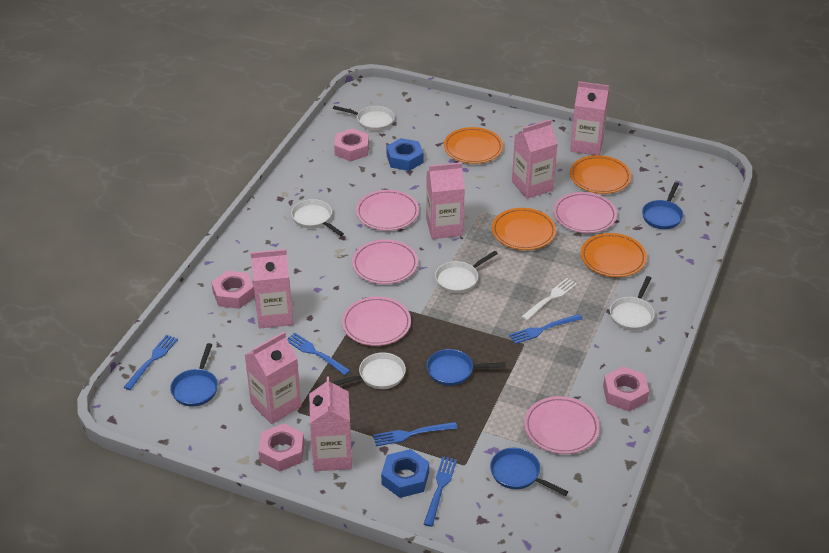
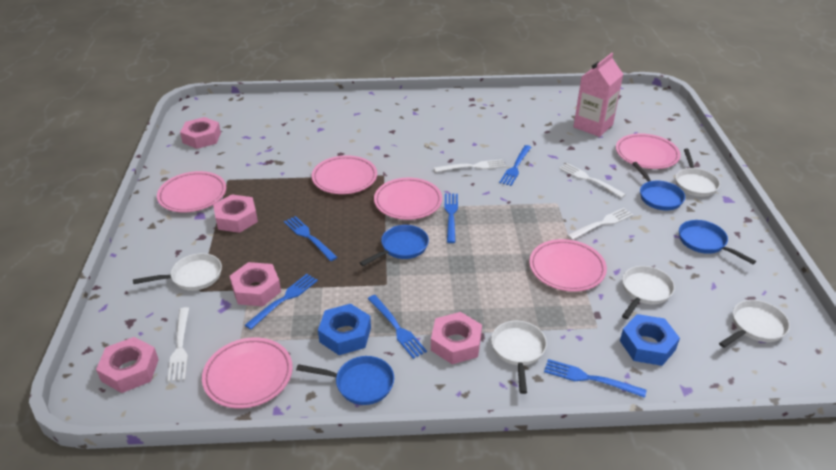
blue fork: 5 -> 6
orange plate: 4 -> 0
pink carton: 6 -> 1
pink nut: 4 -> 5
pink plate: 5 -> 6
white fork: 1 -> 4

